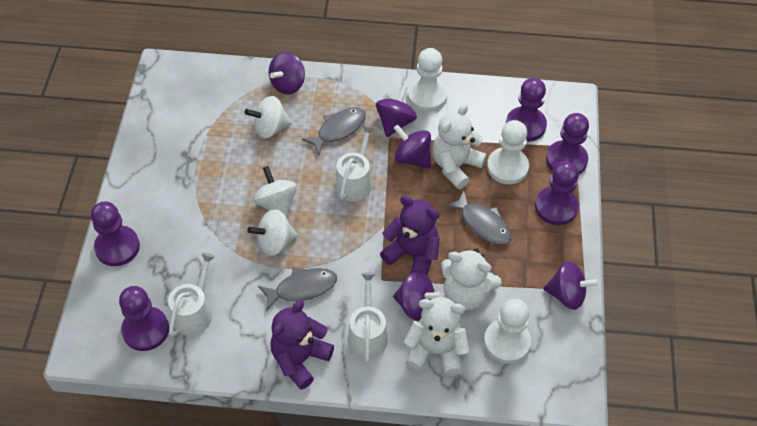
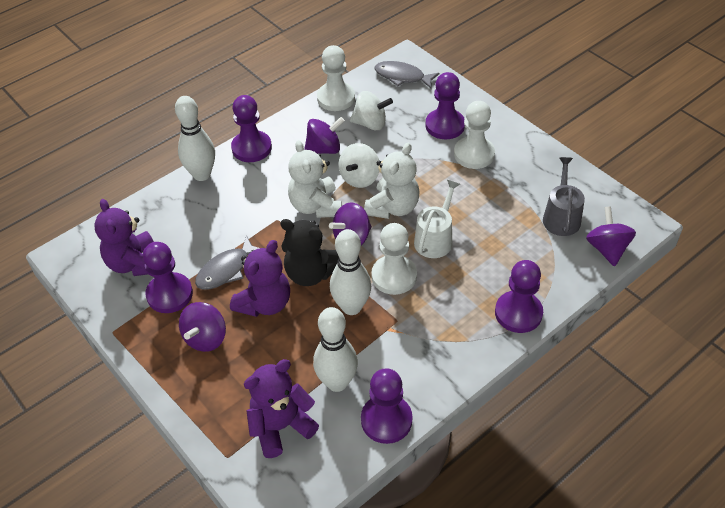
black teddy bear: 0 -> 1
grey fish: 3 -> 2
grey watering can: 0 -> 1
purple spinning top: 5 -> 4
purple teddy bear: 2 -> 3
white bowling pin: 0 -> 3
white spinning top: 3 -> 2
white teddy bear: 3 -> 2
white watering can: 3 -> 1

